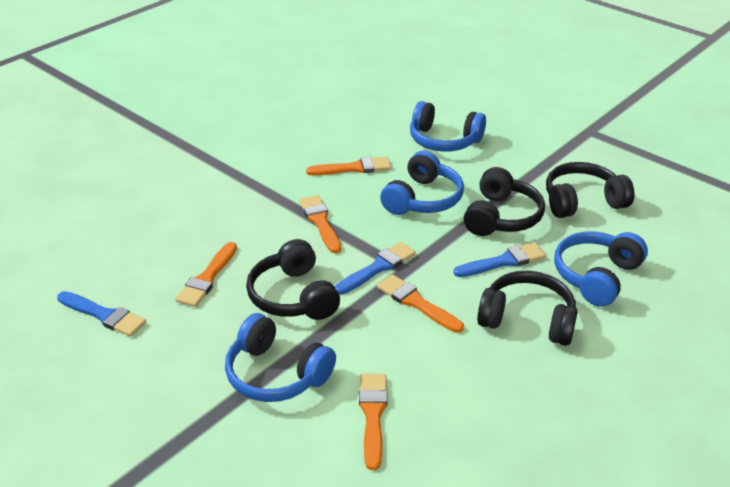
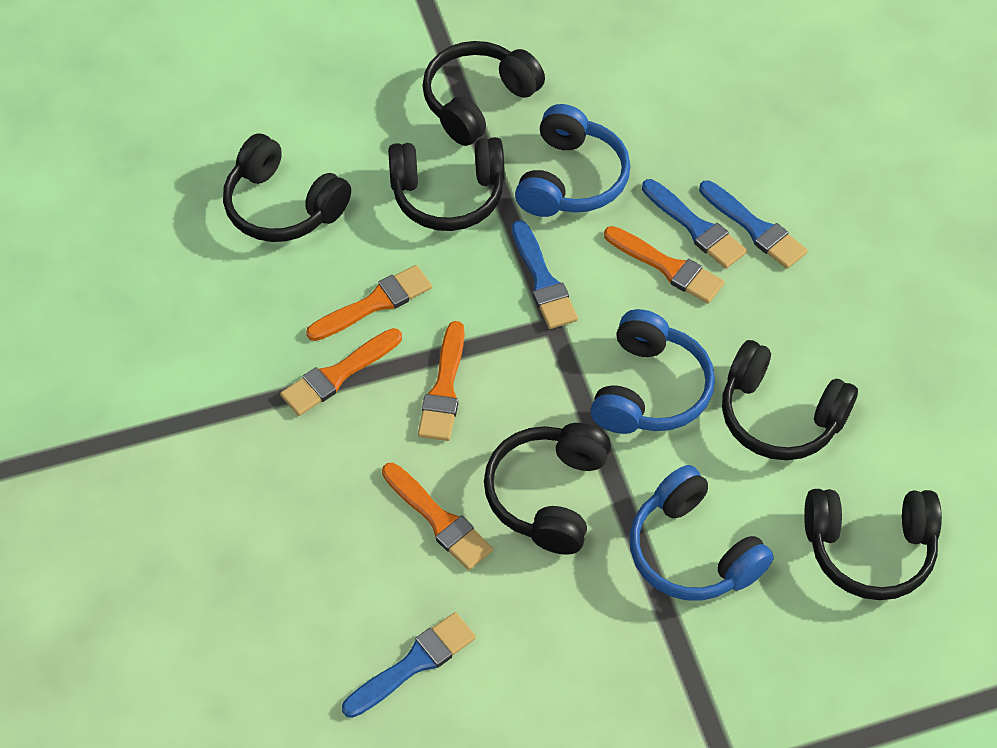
black headphones: 4 -> 6
blue brush: 3 -> 4
blue headphones: 4 -> 3

